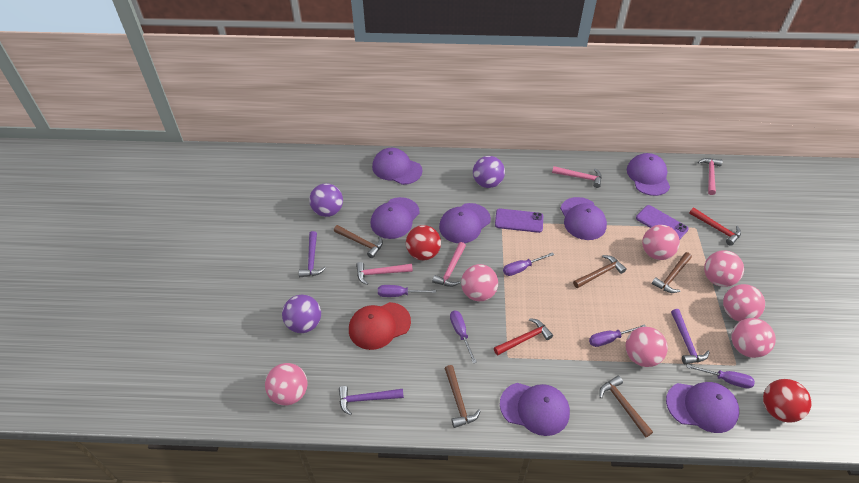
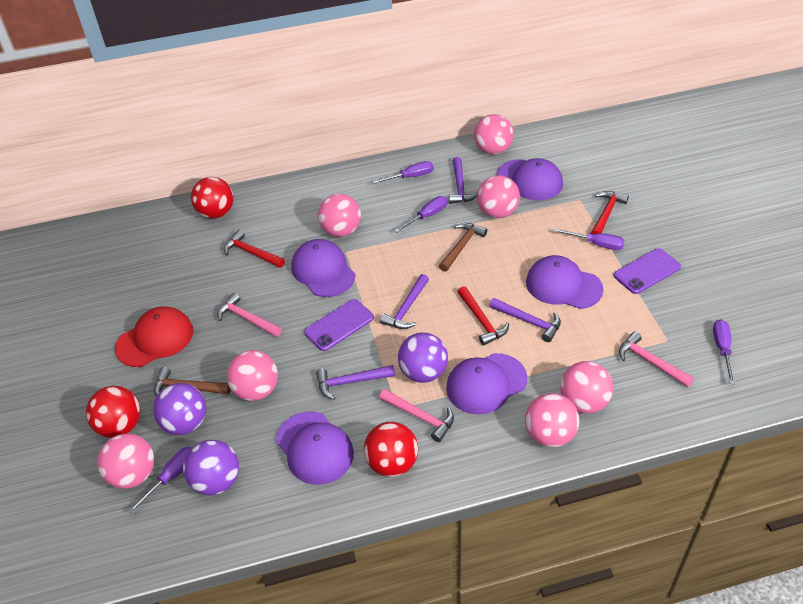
brown hammer: 5 -> 2
pink hammer: 4 -> 3
purple cap: 7 -> 5
purple hammer: 3 -> 4
red ball: 2 -> 3
red hammer: 2 -> 3

